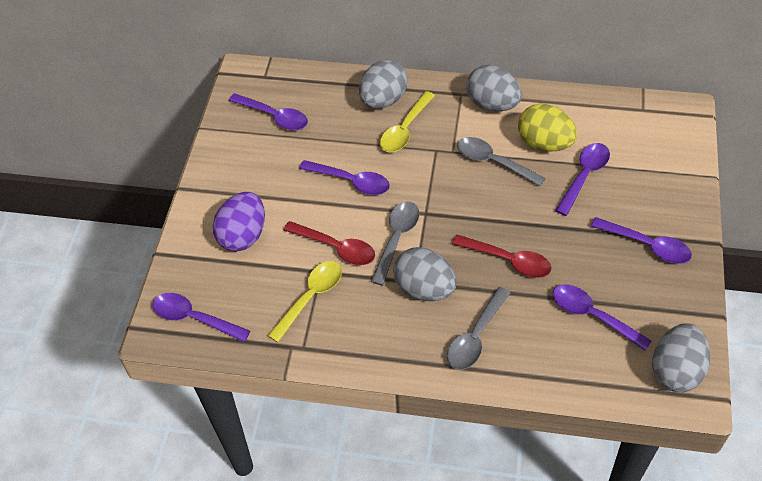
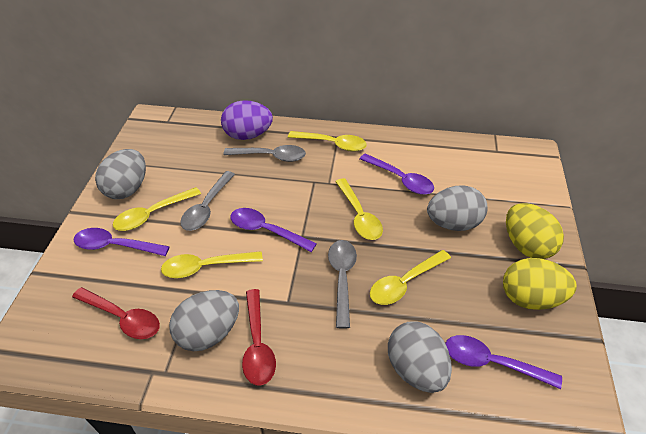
purple spoon: 6 -> 4
yellow egg: 1 -> 2
yellow spoon: 2 -> 5

